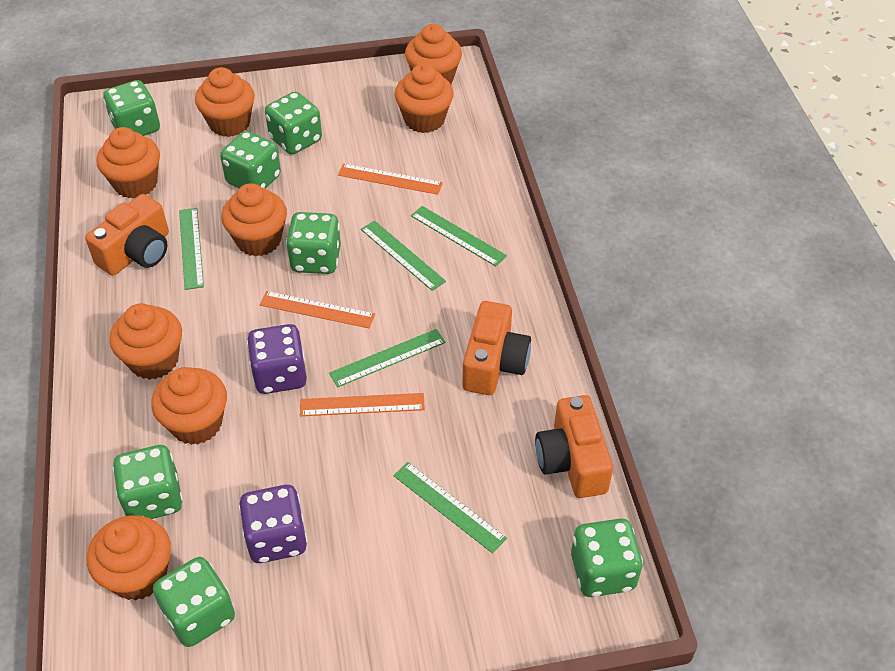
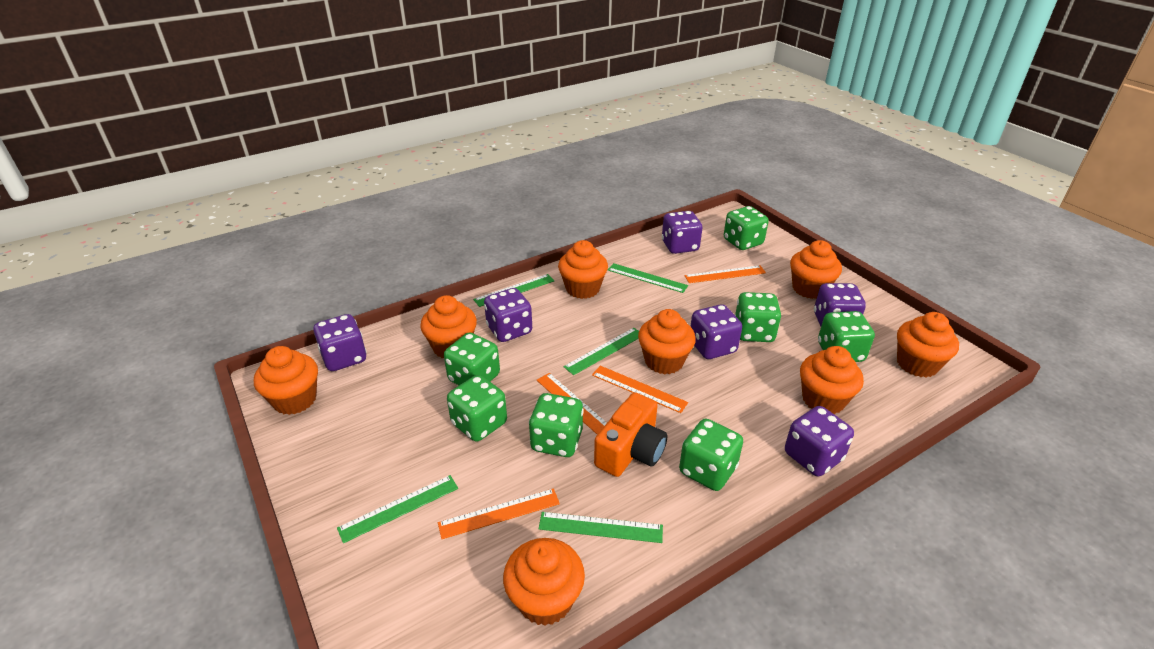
orange camera: 3 -> 1
orange ruler: 3 -> 4
purple dice: 2 -> 6

